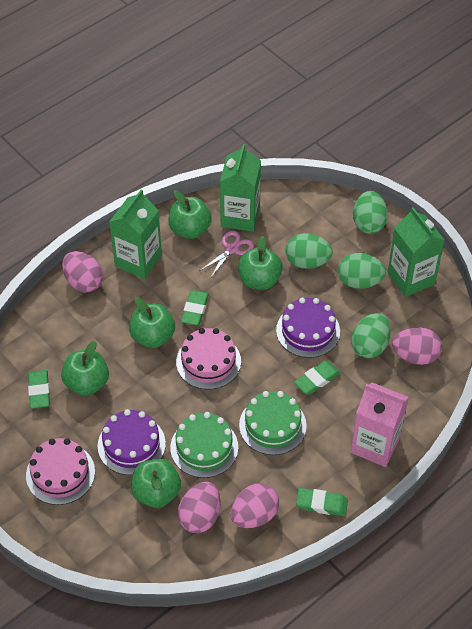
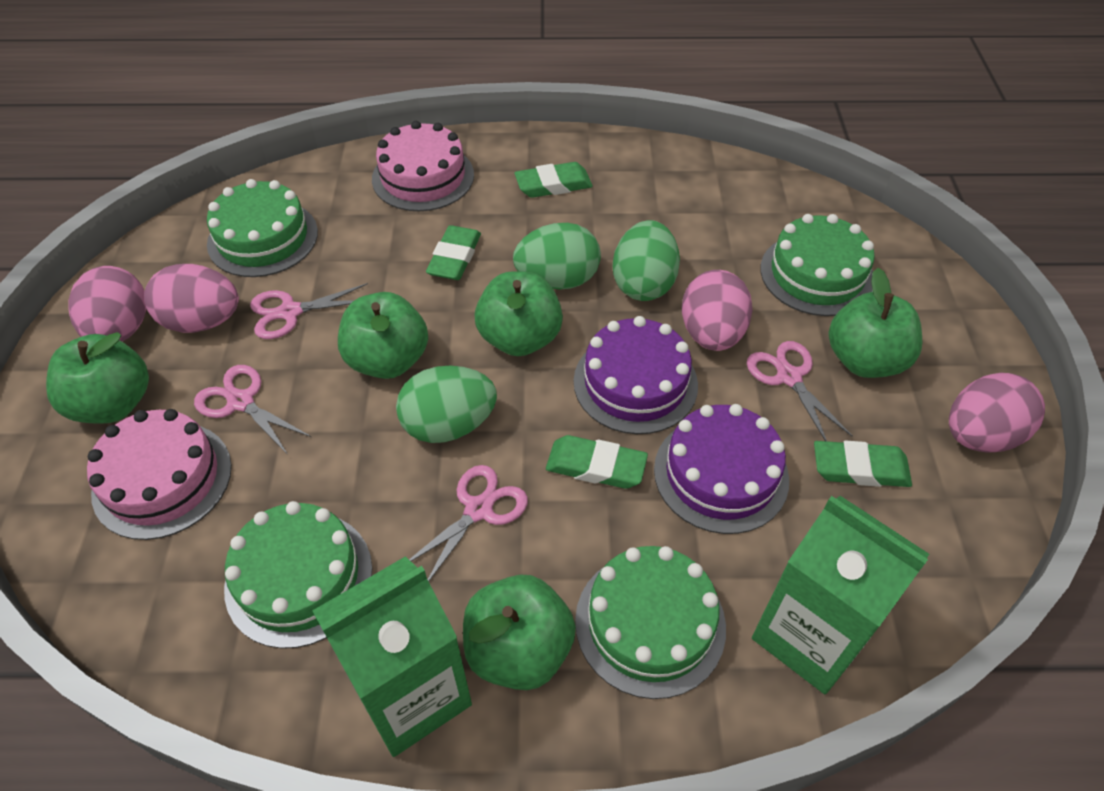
green cake: 2 -> 4
green carton: 3 -> 2
green egg: 4 -> 3
pink carton: 1 -> 0
pink scissors: 1 -> 4

